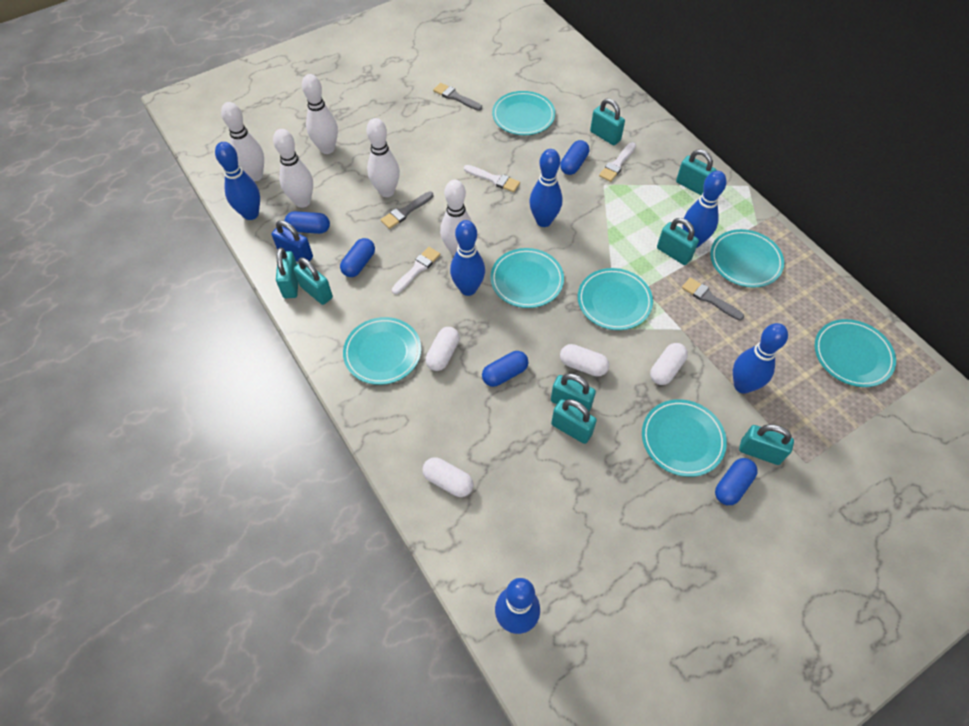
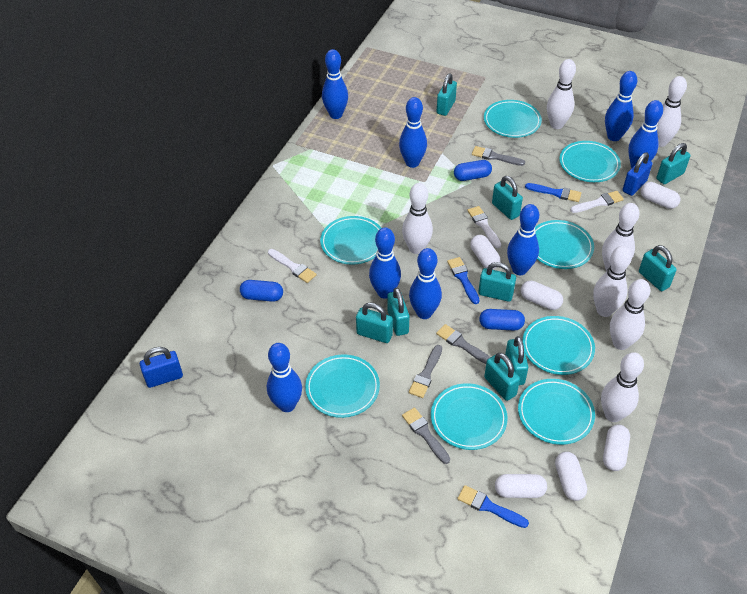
blue bowling pin: 6 -> 8
blue brush: 0 -> 3
blue capsule: 5 -> 3
blue padlock: 1 -> 2
grey brush: 3 -> 4
turquoise padlock: 8 -> 9
turquoise plate: 7 -> 8
white bowling pin: 5 -> 7
white capsule: 4 -> 6

